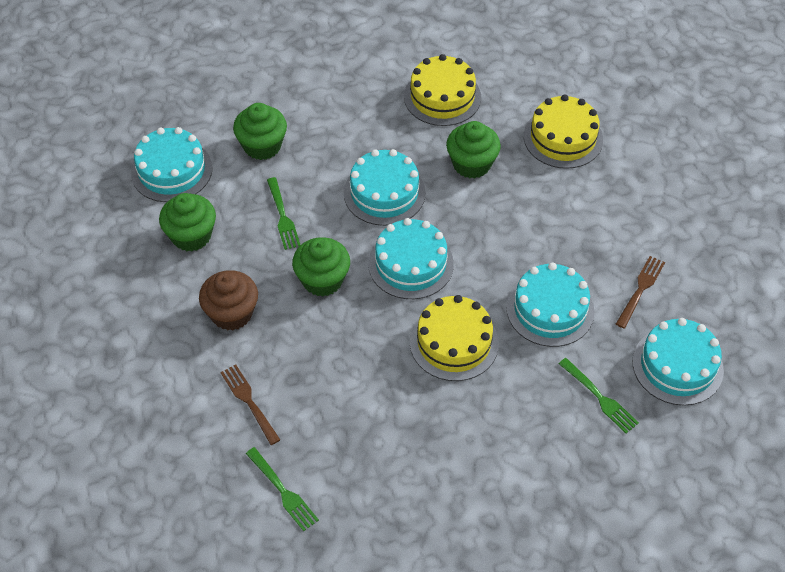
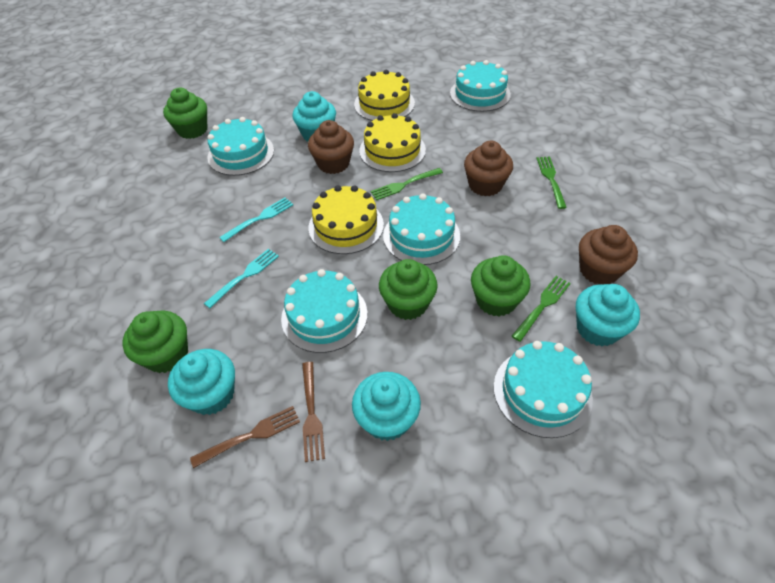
brown cupcake: 1 -> 3
turquoise cupcake: 0 -> 4
turquoise fork: 0 -> 2

